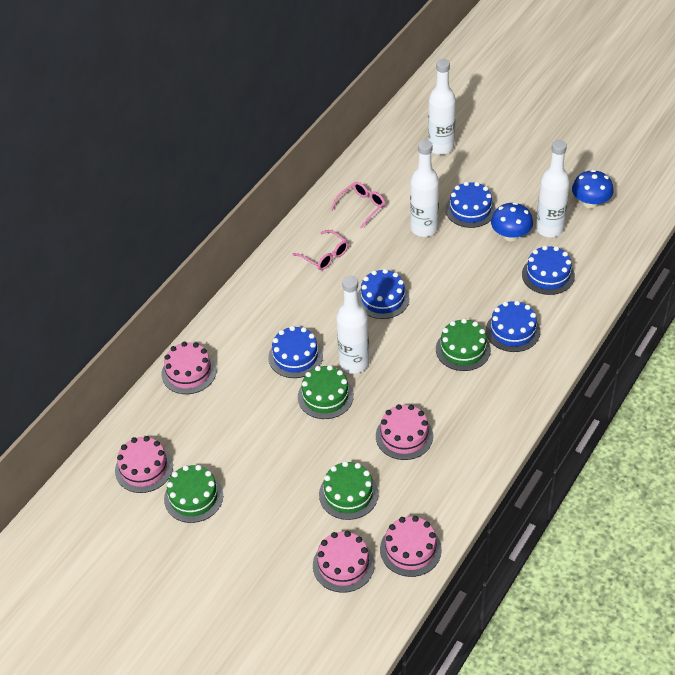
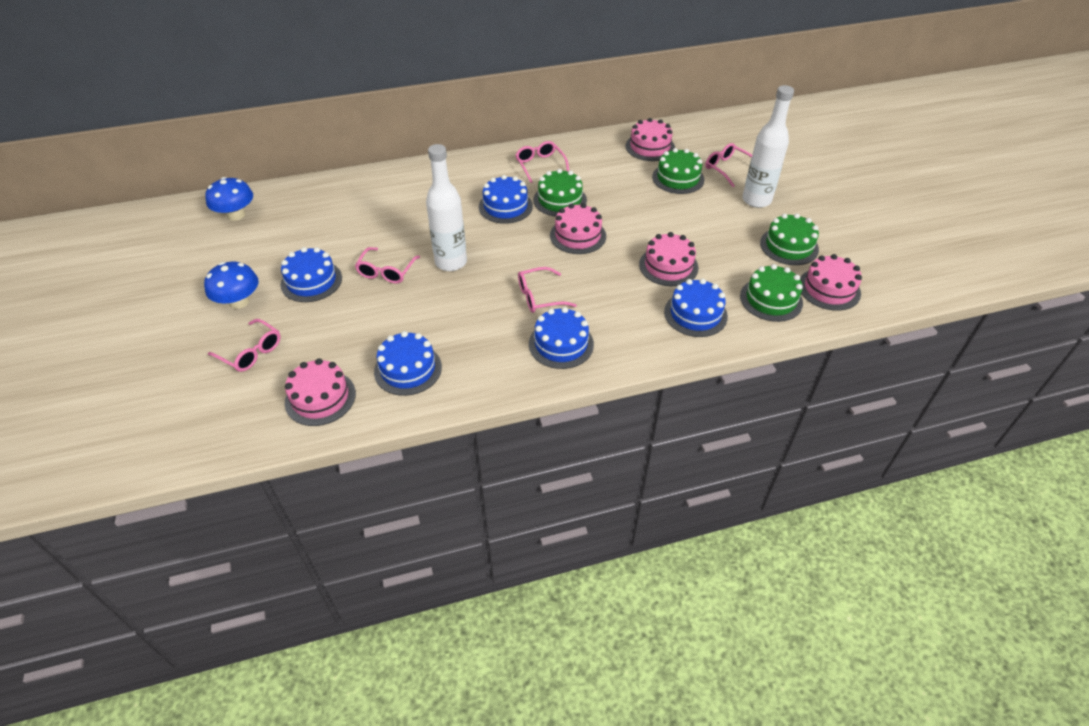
pink glasses: 2 -> 5
white bottle: 4 -> 2

